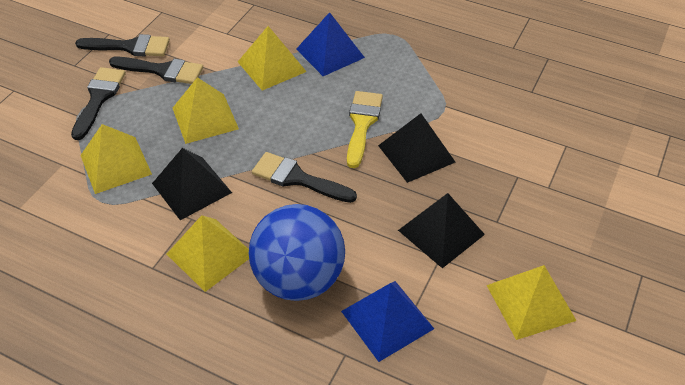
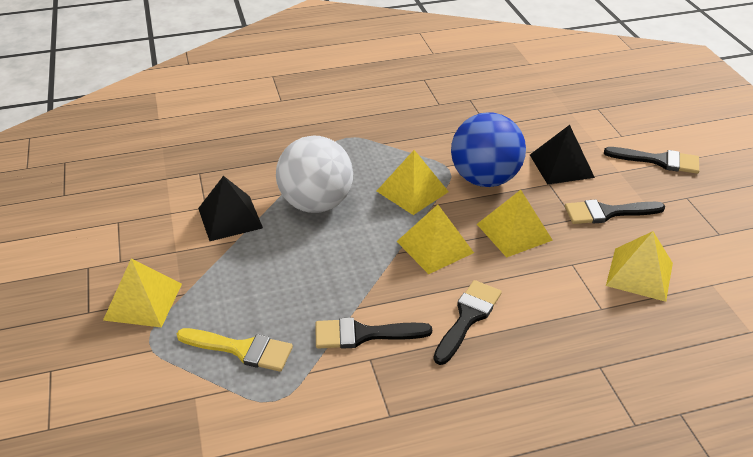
black pyramid: 3 -> 2
blue pyramid: 2 -> 0
white ball: 0 -> 1

